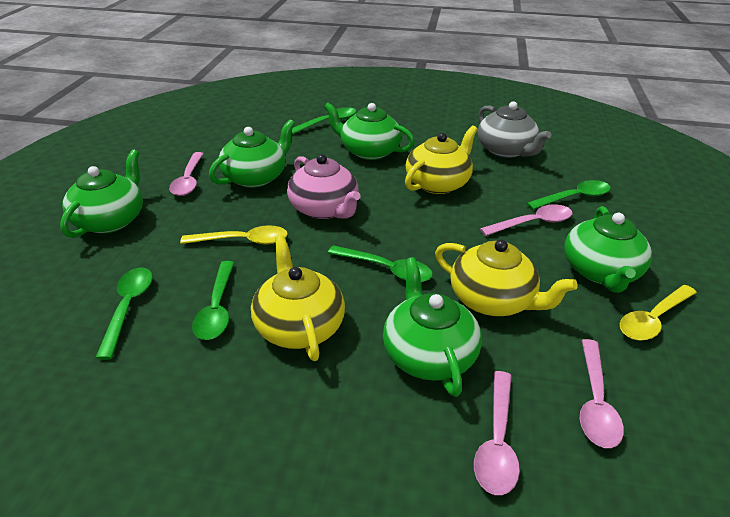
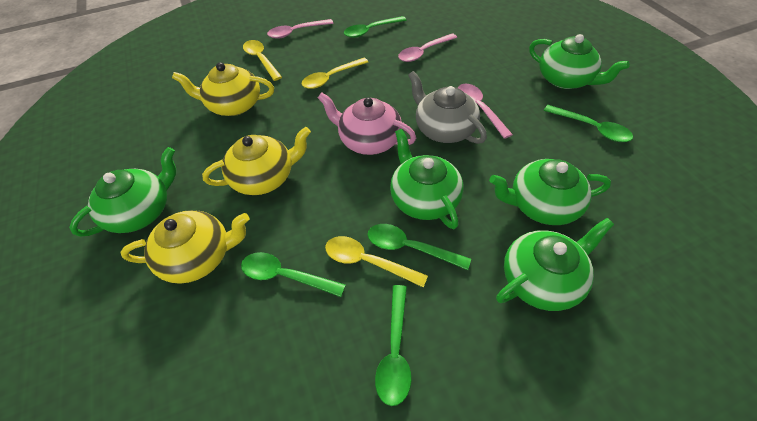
pink spoon: 4 -> 3
yellow spoon: 2 -> 3

